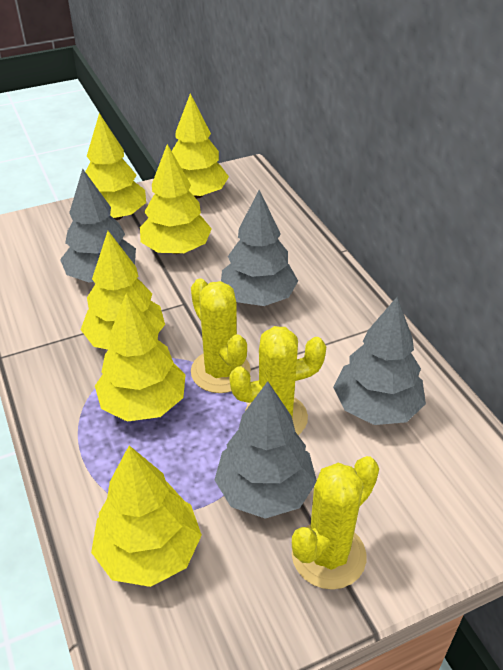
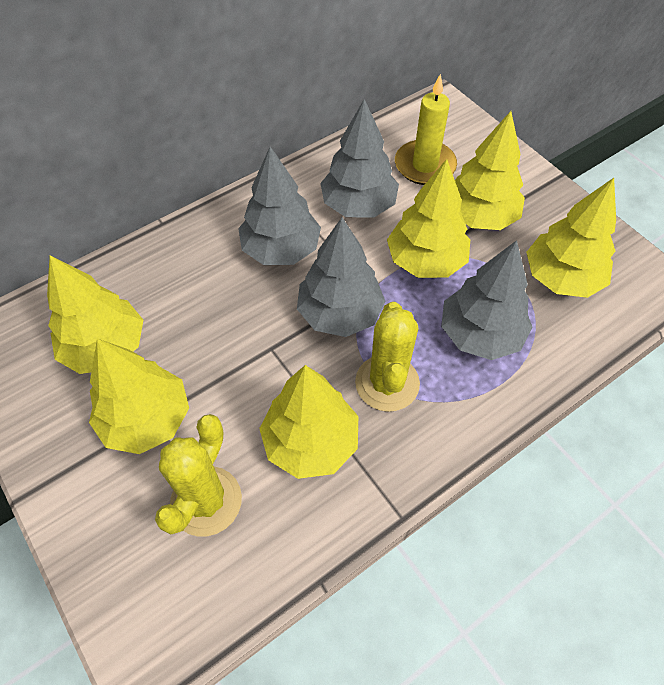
yellow cactus: 3 -> 2
yellow candle: 0 -> 1

